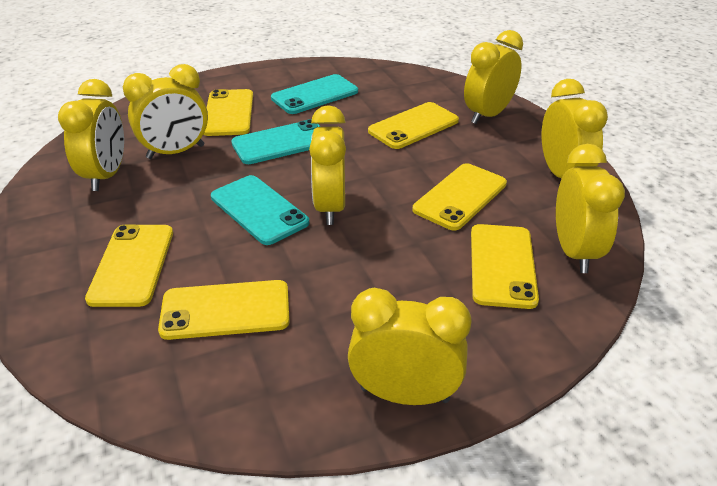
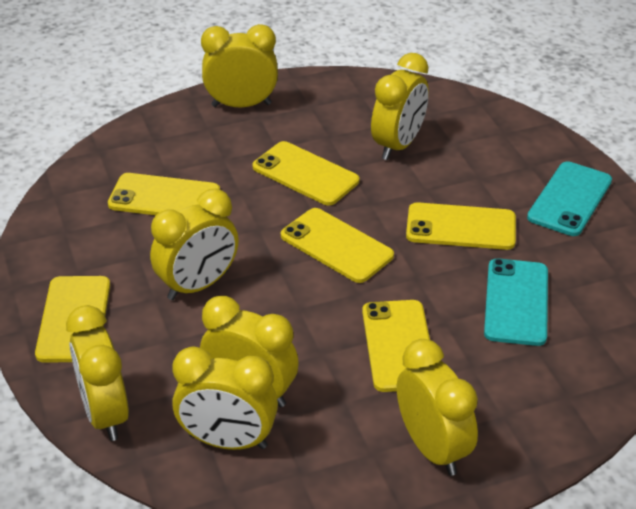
turquoise phone: 3 -> 2

